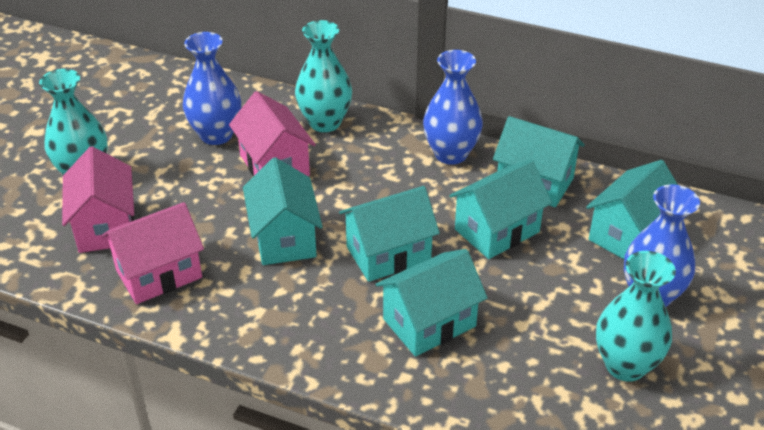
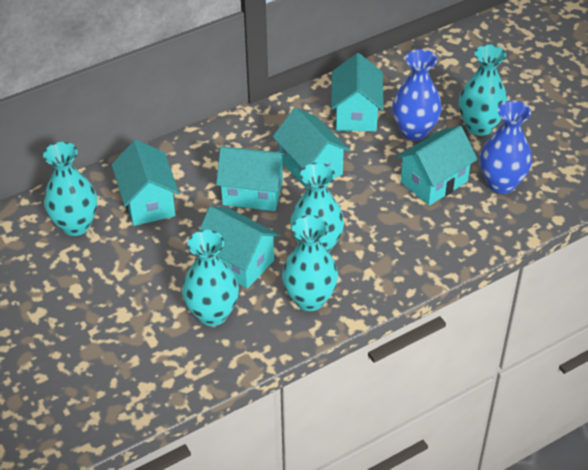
blue vase: 3 -> 2
pink house: 3 -> 0
turquoise vase: 3 -> 5

